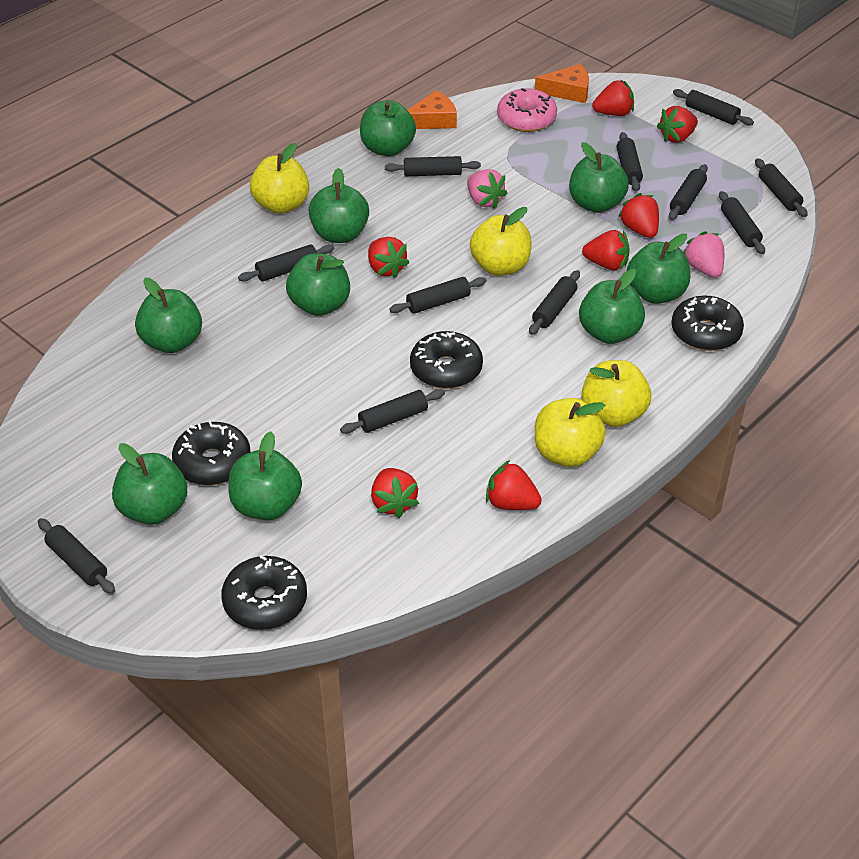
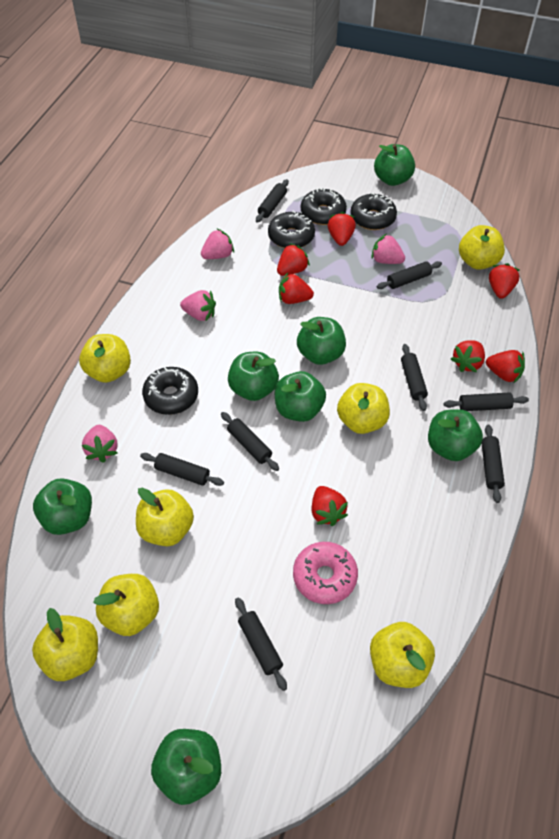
black rolling pin: 11 -> 8
green apple: 9 -> 7
orange cheese: 2 -> 0
pink strawberry: 2 -> 4
yellow apple: 4 -> 7

